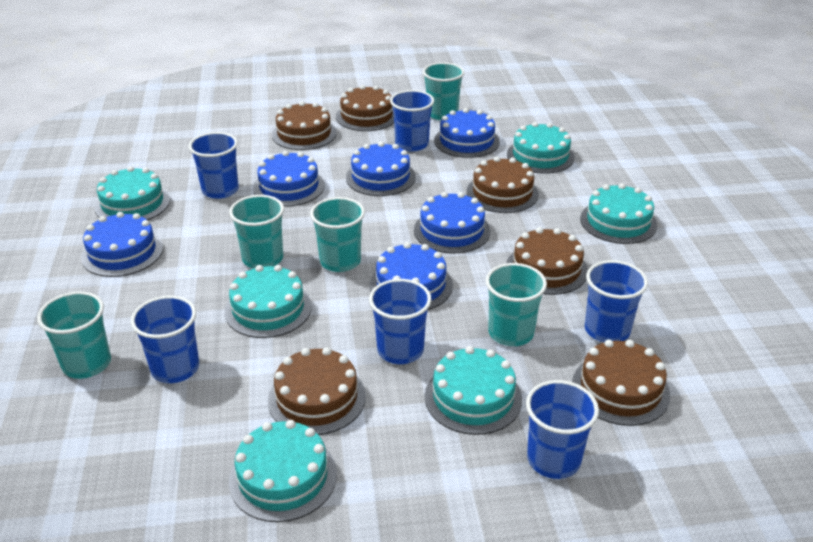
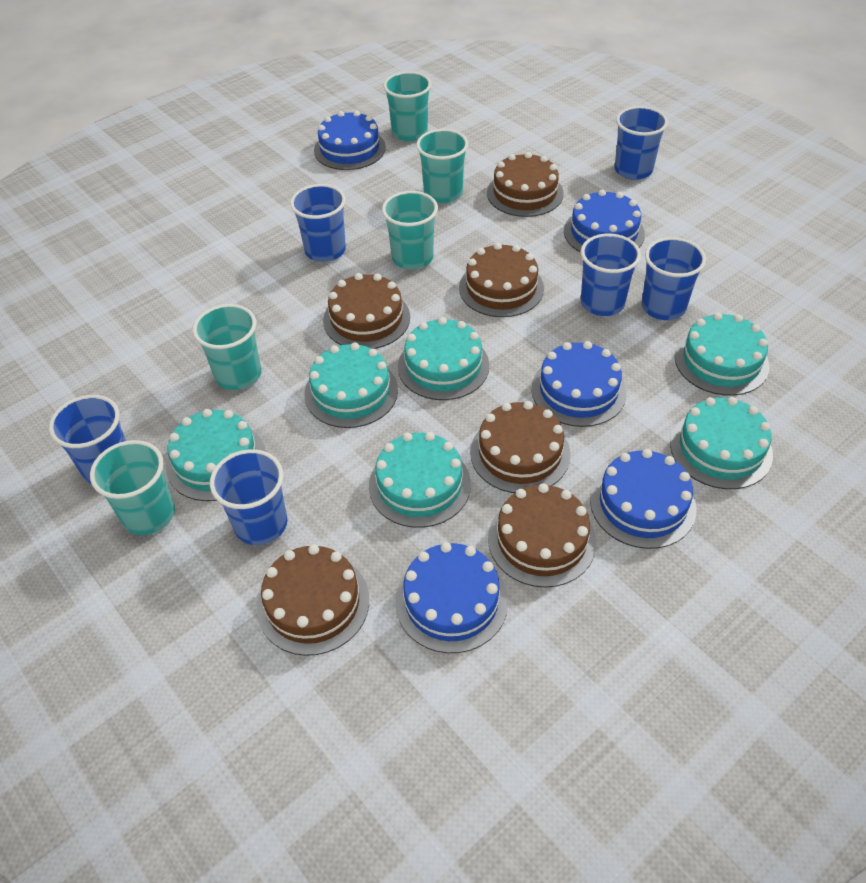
blue cake: 6 -> 5

